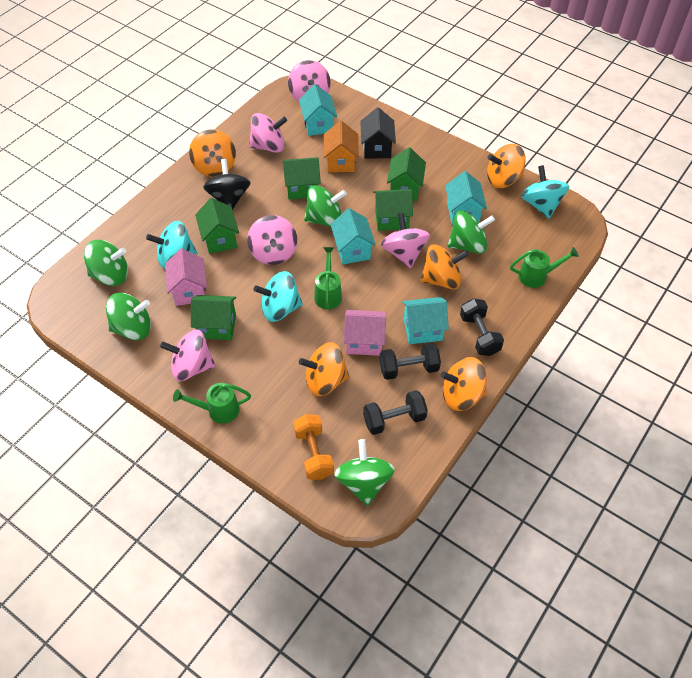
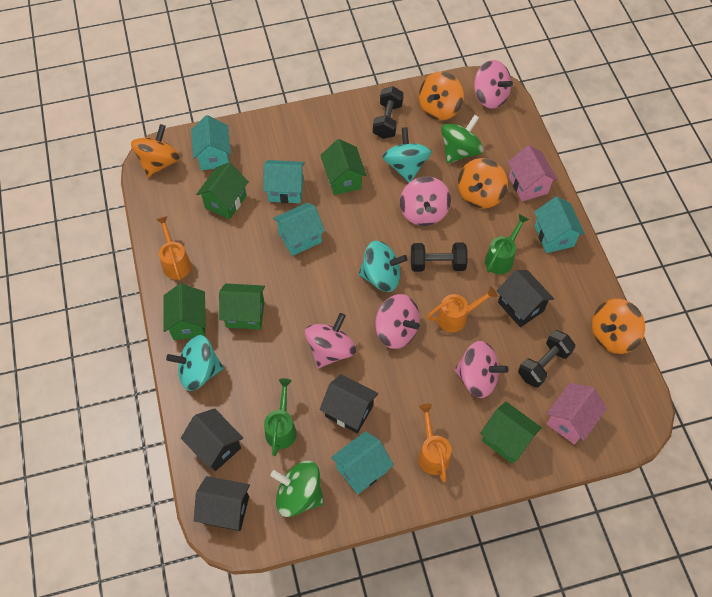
black house: 1 -> 4
black spinning top: 1 -> 0
green spinning top: 5 -> 2
green watering can: 3 -> 2
orange dumbbell: 1 -> 0
orange house: 1 -> 0
orange spinning top: 5 -> 4
orange watering can: 0 -> 3
turquoise house: 4 -> 5

